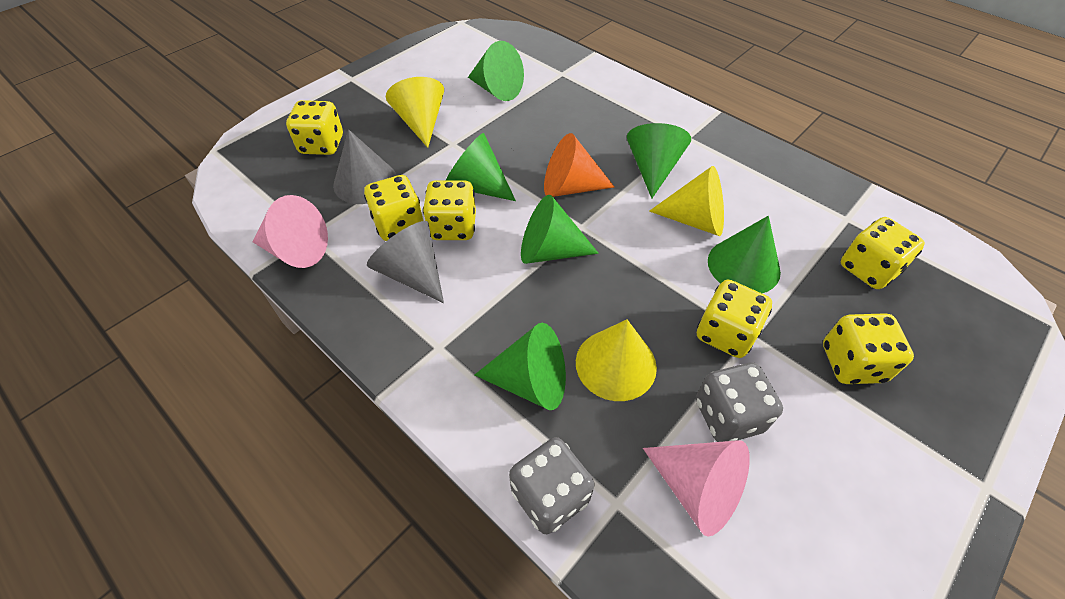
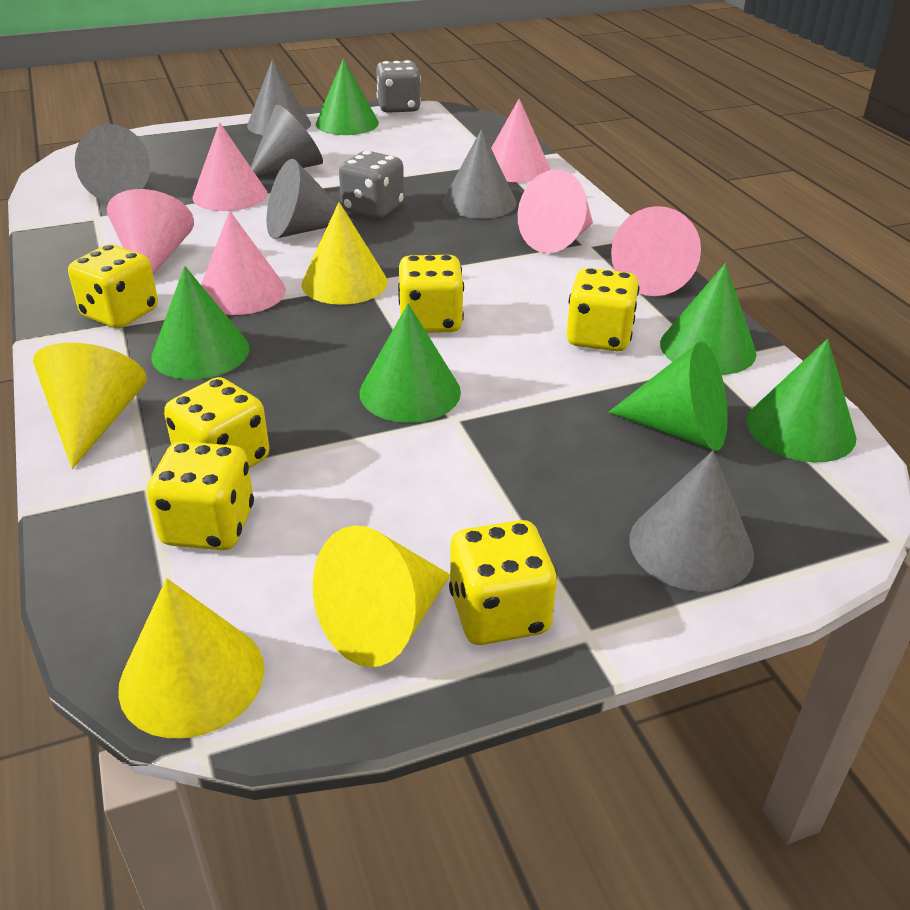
grey cone: 2 -> 6
orange cone: 1 -> 0
pink cone: 2 -> 6
yellow cone: 3 -> 4

